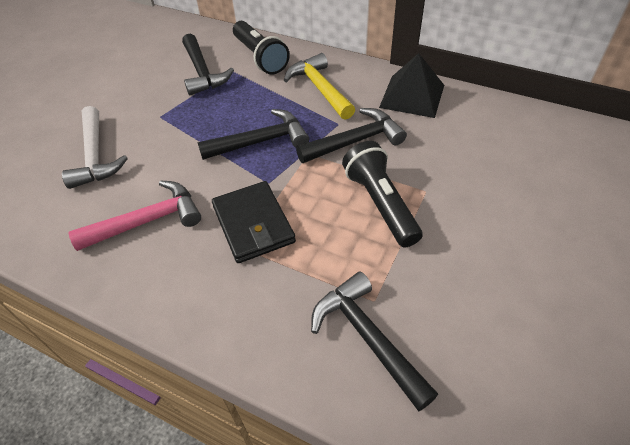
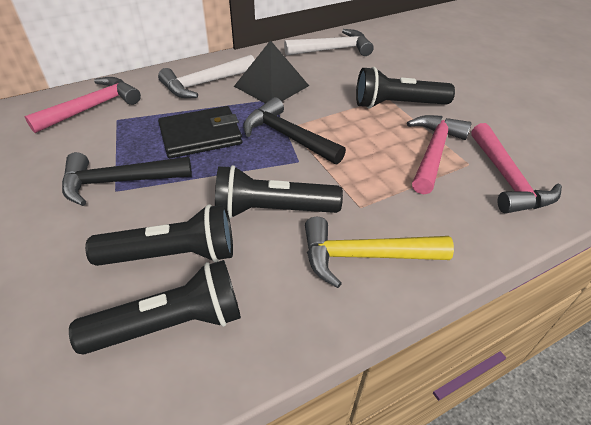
black flashlight: 2 -> 4
black hammer: 4 -> 2
pink hammer: 1 -> 3
white hammer: 1 -> 2

